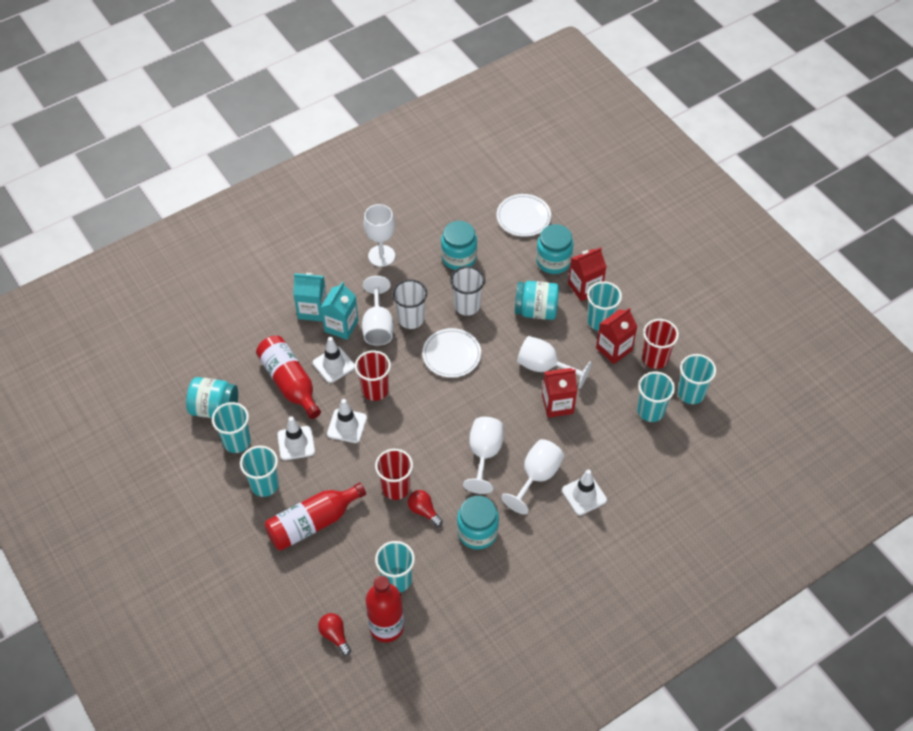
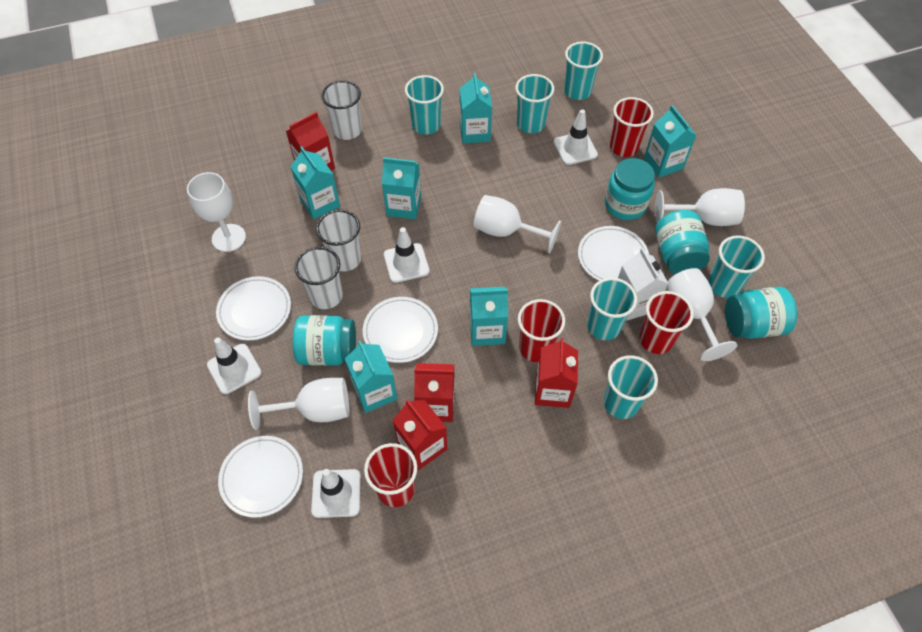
red bottle: 3 -> 0
red carton: 3 -> 4
red cup: 3 -> 4
red light bulb: 2 -> 0
turquoise carton: 2 -> 6
turquoise jar: 5 -> 4
white carton: 0 -> 1
white cup: 2 -> 3
white plate: 2 -> 4

